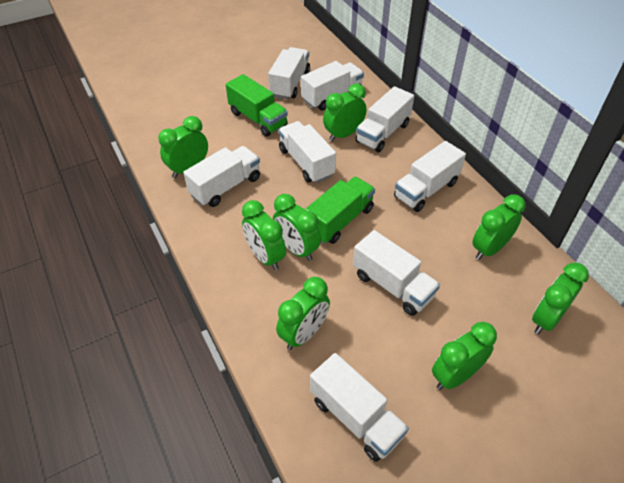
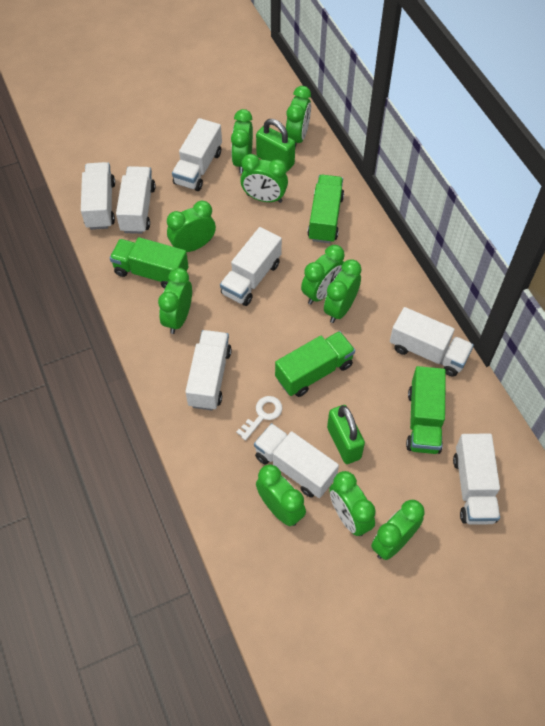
green clock: 8 -> 10
green padlock: 0 -> 2
green truck: 2 -> 4
white key: 0 -> 1

